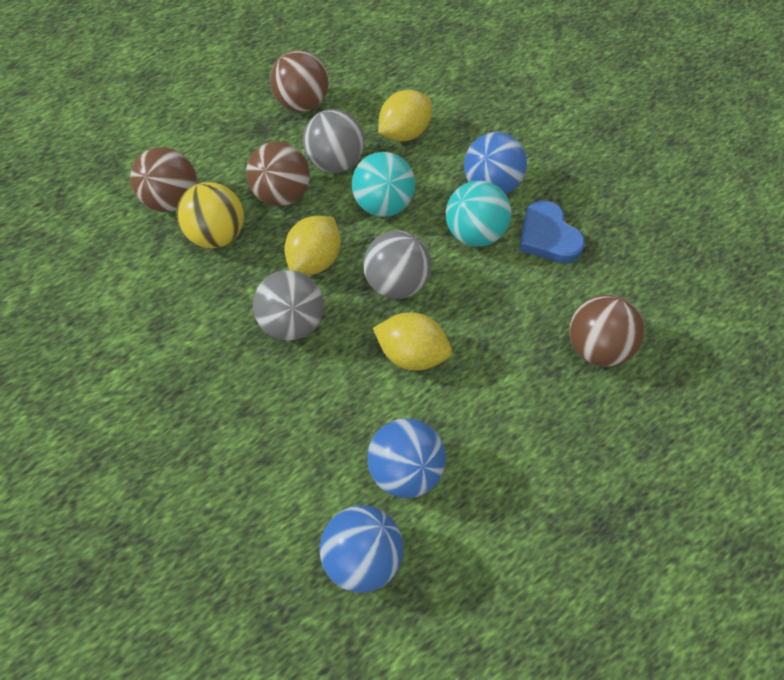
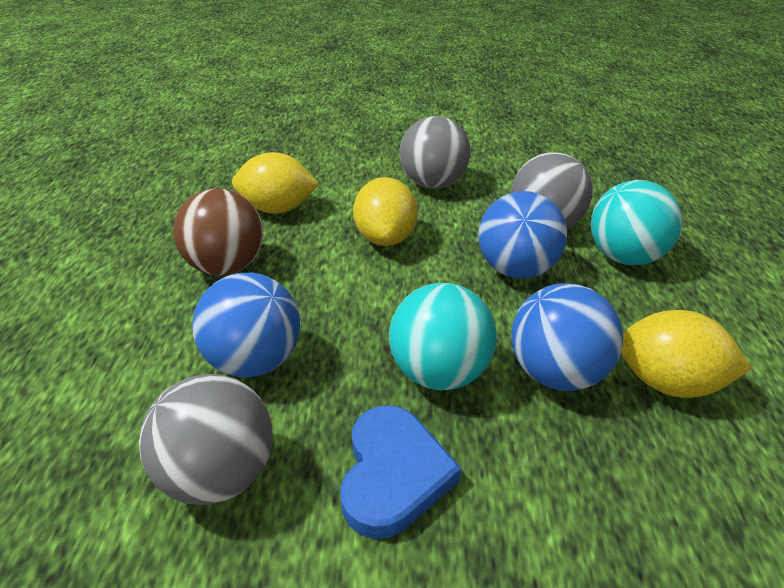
brown ball: 4 -> 1
yellow ball: 1 -> 0

